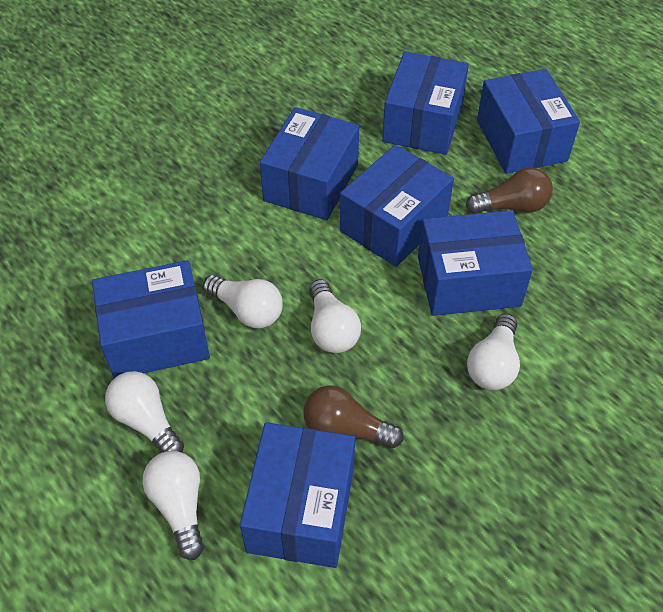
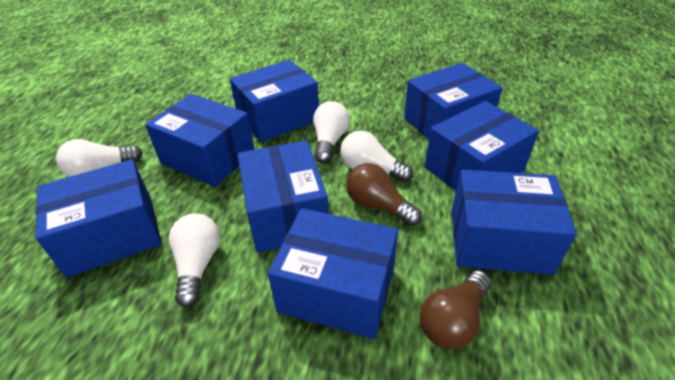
blue box: 7 -> 8
white light bulb: 5 -> 4

